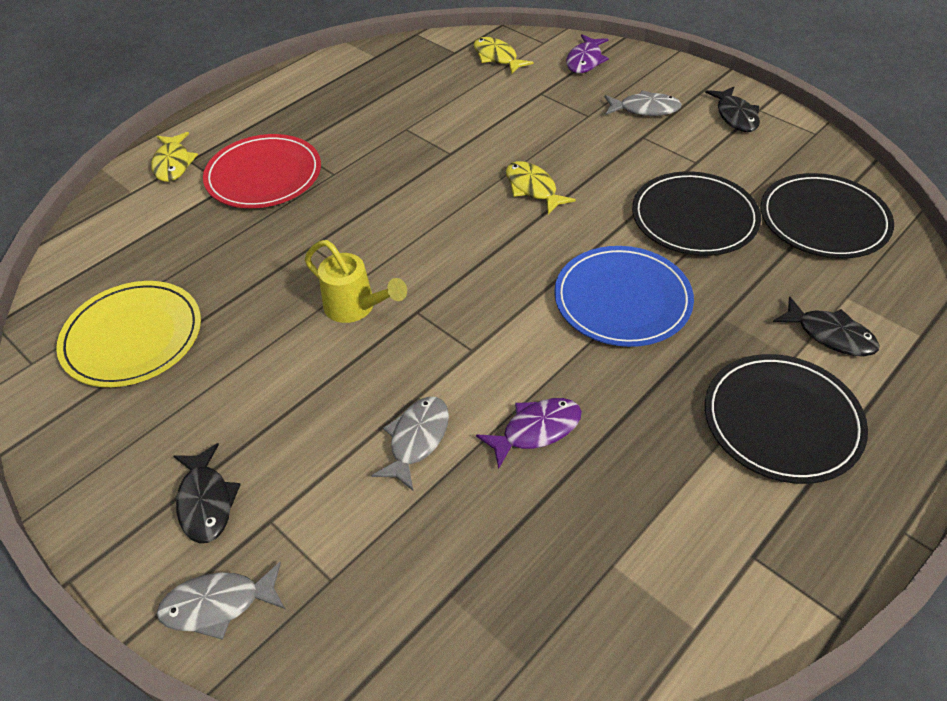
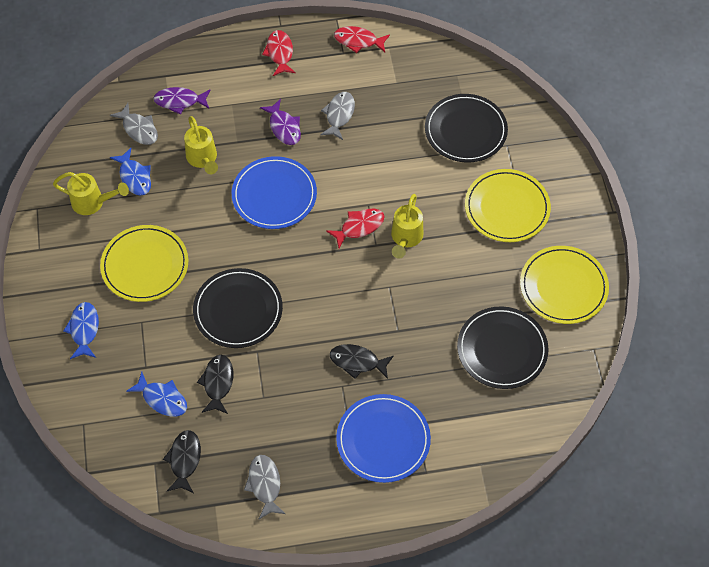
blue fish: 0 -> 3
blue plate: 1 -> 2
red fish: 0 -> 3
red plate: 1 -> 0
yellow fish: 3 -> 0
yellow plate: 1 -> 3
yellow watering can: 1 -> 3

